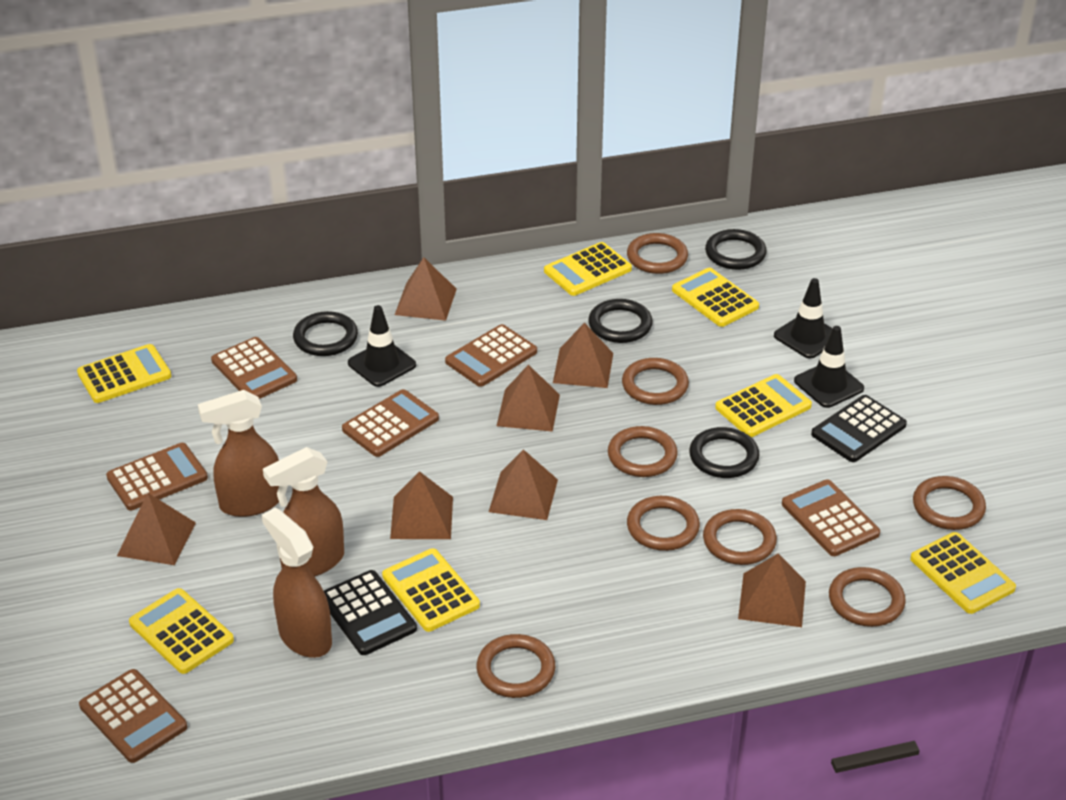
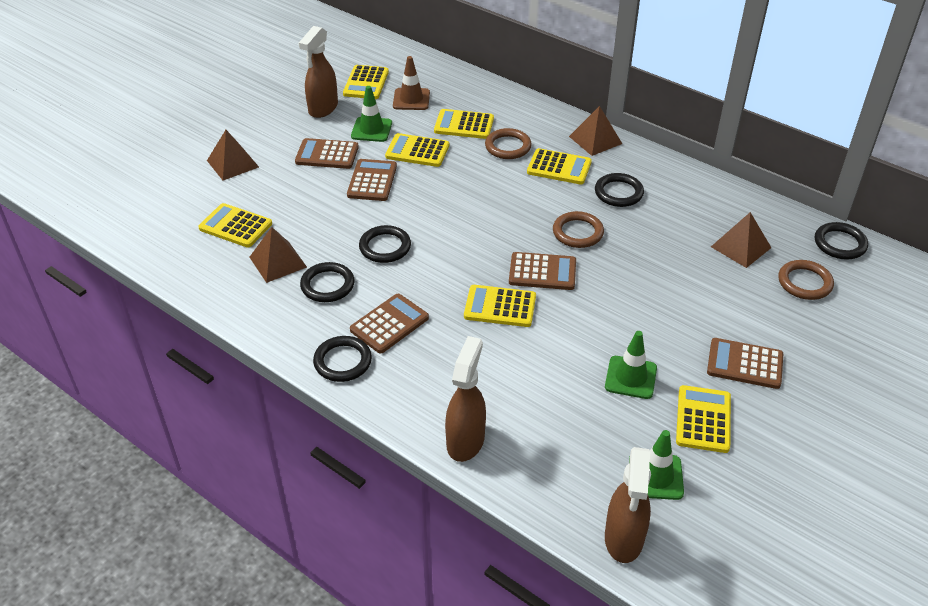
black calculator: 2 -> 0
black ring: 4 -> 5
black traffic cone: 3 -> 0
brown calculator: 6 -> 5
brown pyramid: 7 -> 4
brown ring: 8 -> 3
brown traffic cone: 0 -> 1
green traffic cone: 0 -> 3

